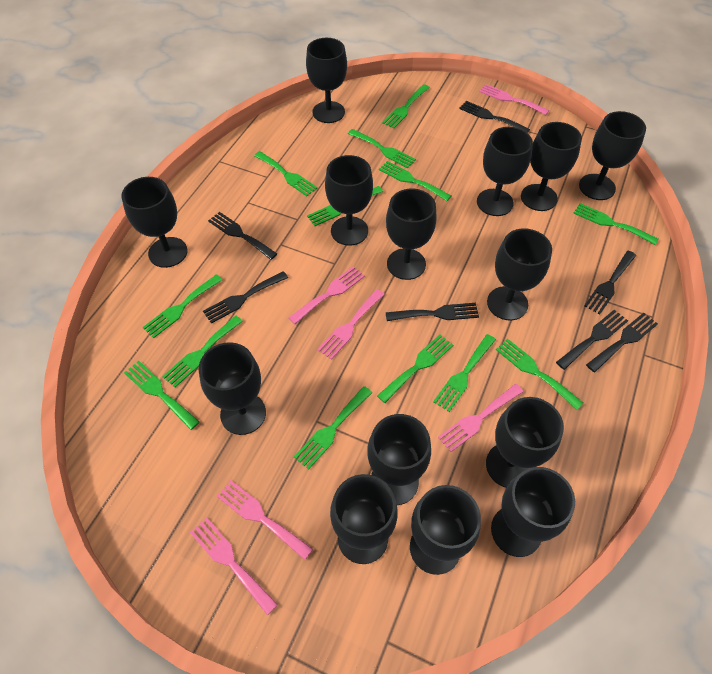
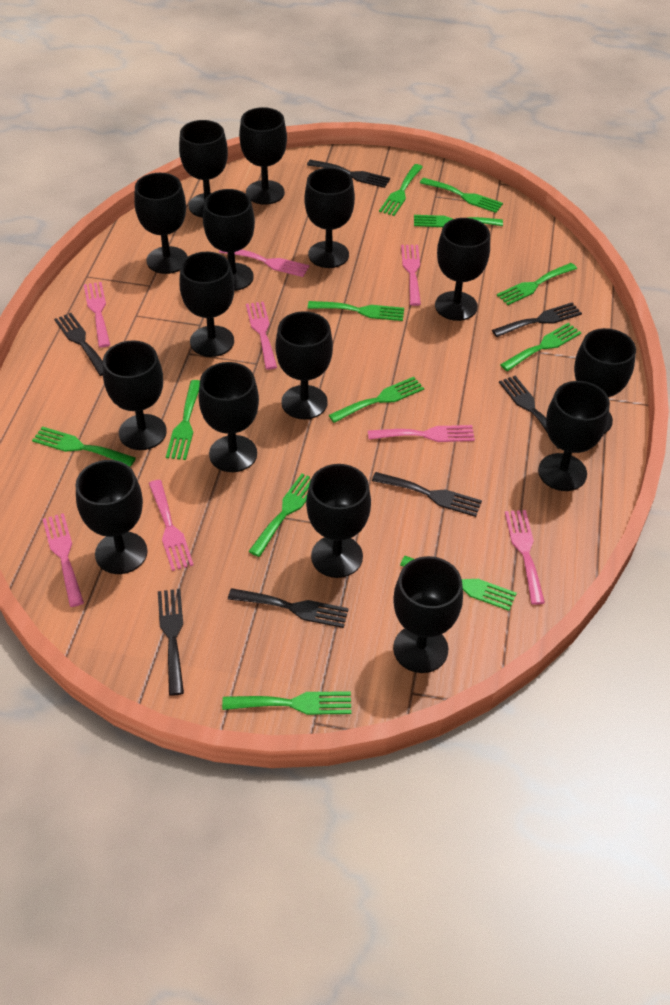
black goblet: 14 -> 15
green fork: 13 -> 12
pink fork: 6 -> 8

